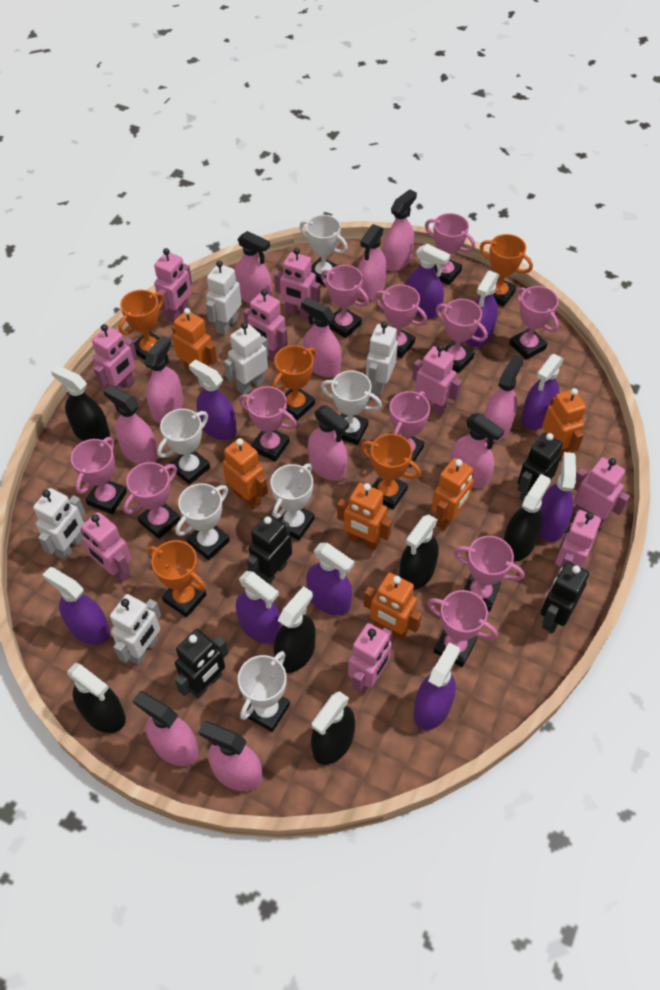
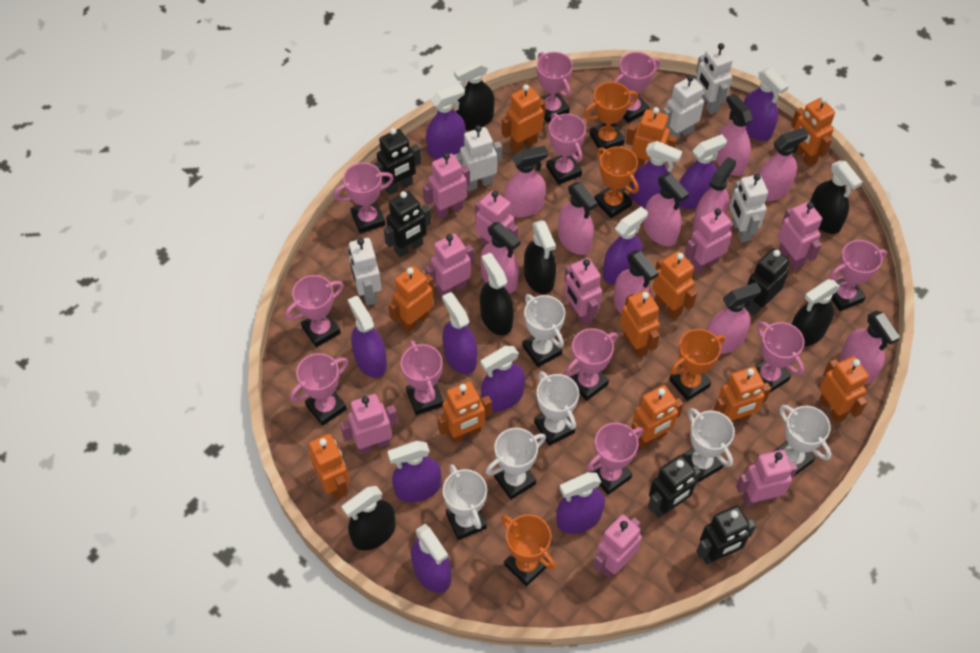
black robot: 4 -> 5
orange robot: 6 -> 11
orange trophy: 5 -> 4
pink spray bottle: 11 -> 10
purple spray bottle: 9 -> 11

